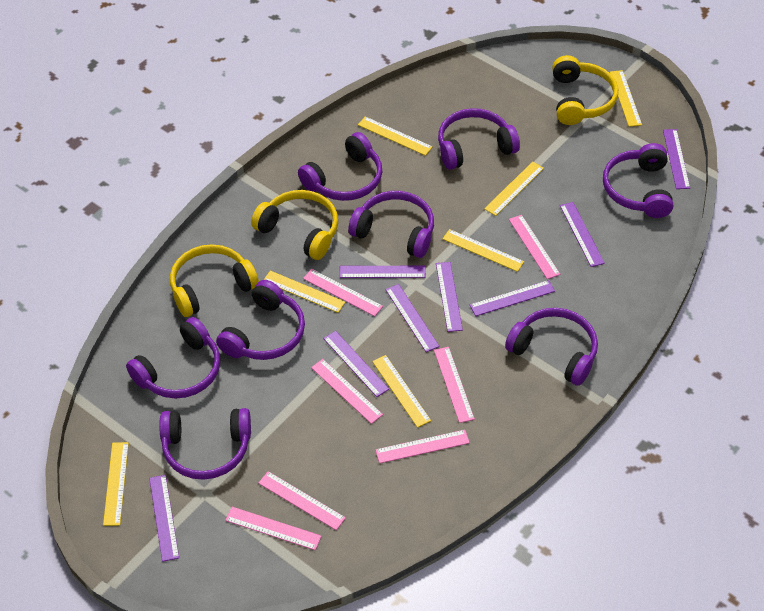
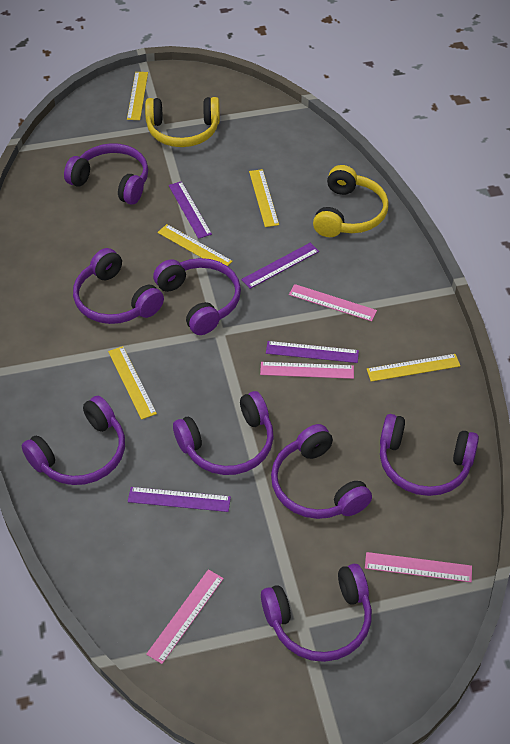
pink ruler: 7 -> 4
purple ruler: 8 -> 4
yellow headphones: 3 -> 2
yellow ruler: 7 -> 5

